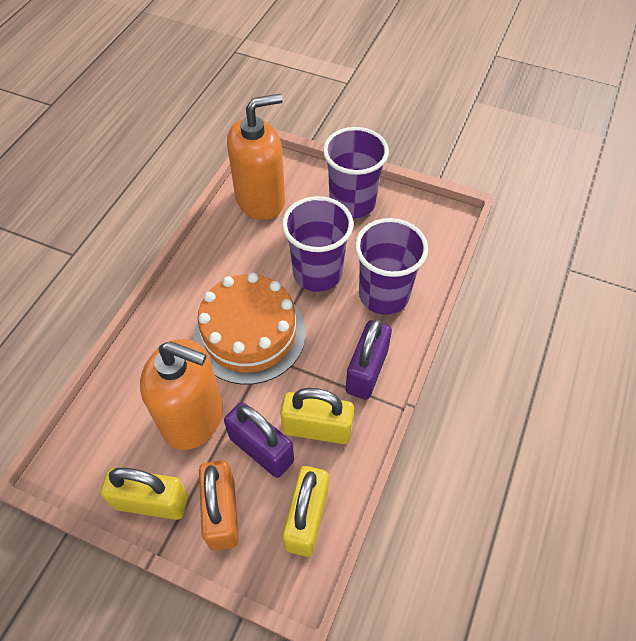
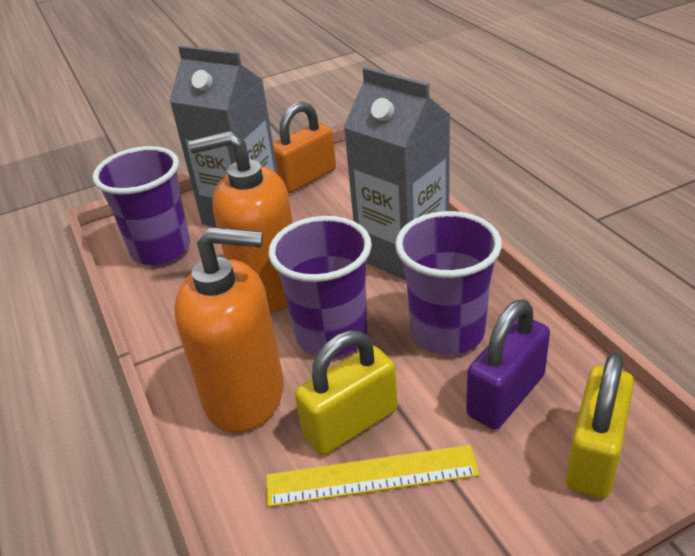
grey carton: 0 -> 2
orange cake: 1 -> 0
purple padlock: 2 -> 1
yellow padlock: 3 -> 2
yellow ruler: 0 -> 1

